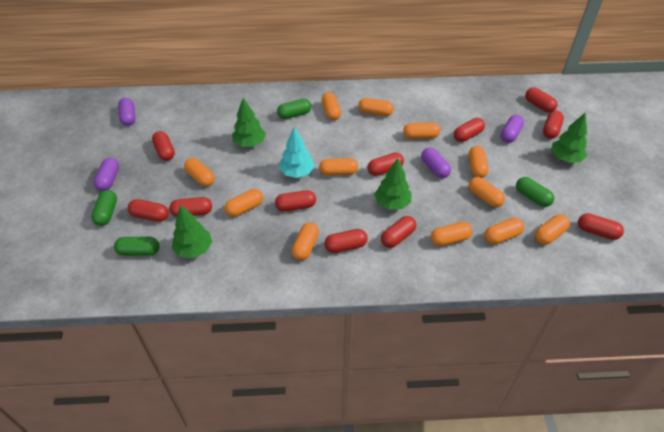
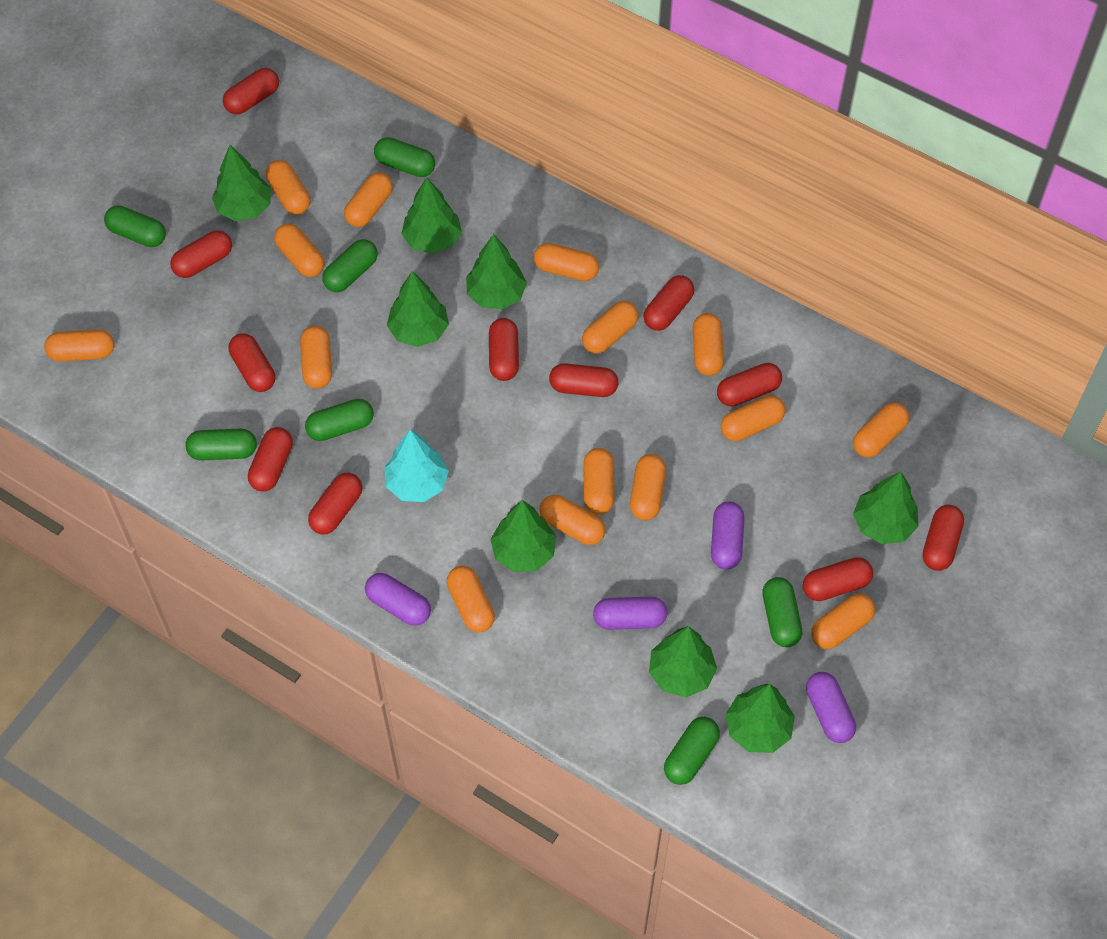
green capsule: 4 -> 7
green tree: 4 -> 8
orange capsule: 12 -> 15

